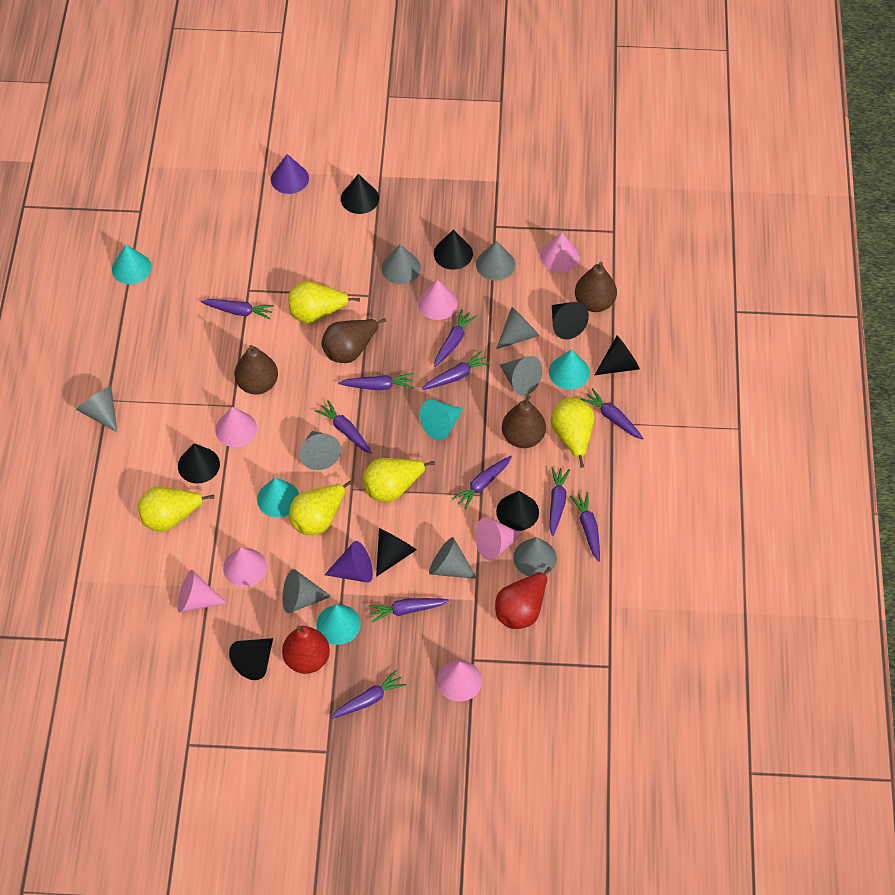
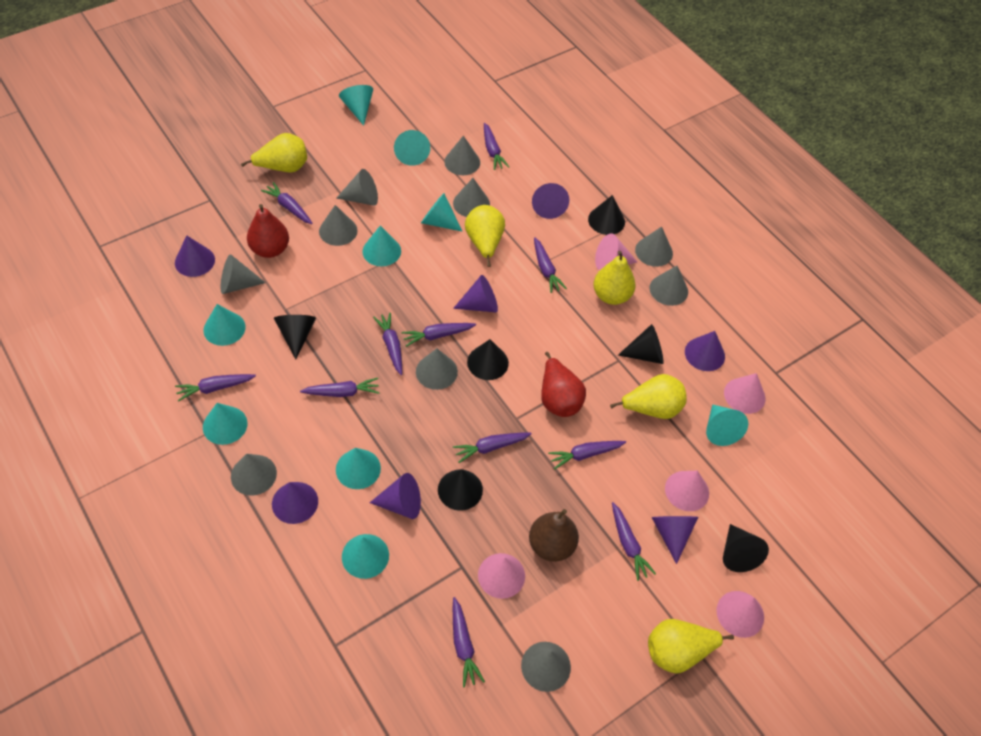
black cone: 8 -> 6
brown pear: 4 -> 1
grey cone: 9 -> 10
pink cone: 7 -> 5
purple cone: 2 -> 7
turquoise cone: 5 -> 9

